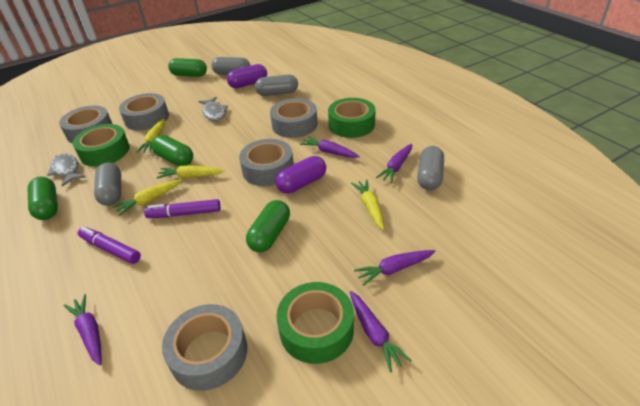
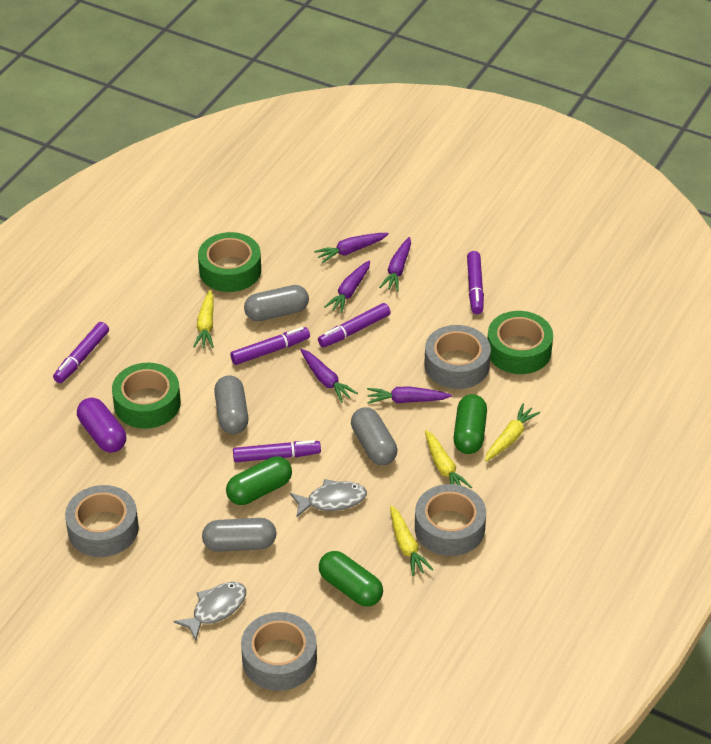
green capsule: 4 -> 3
grey tape: 5 -> 4
purple capsule: 2 -> 1
purple marker: 2 -> 5

